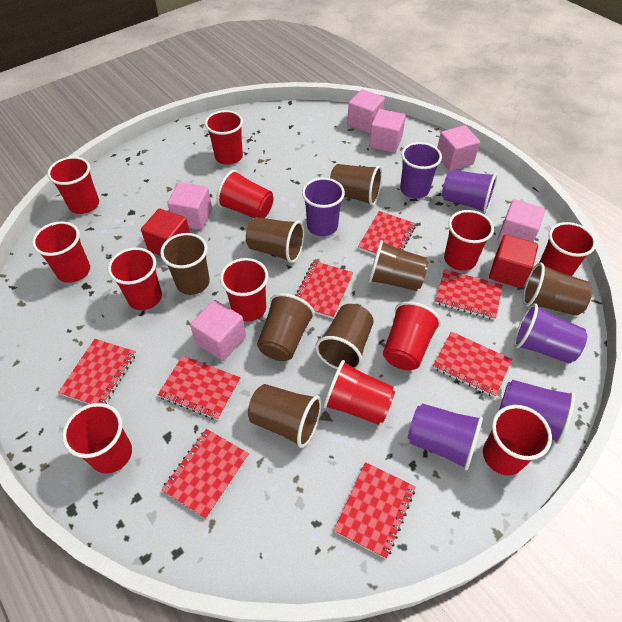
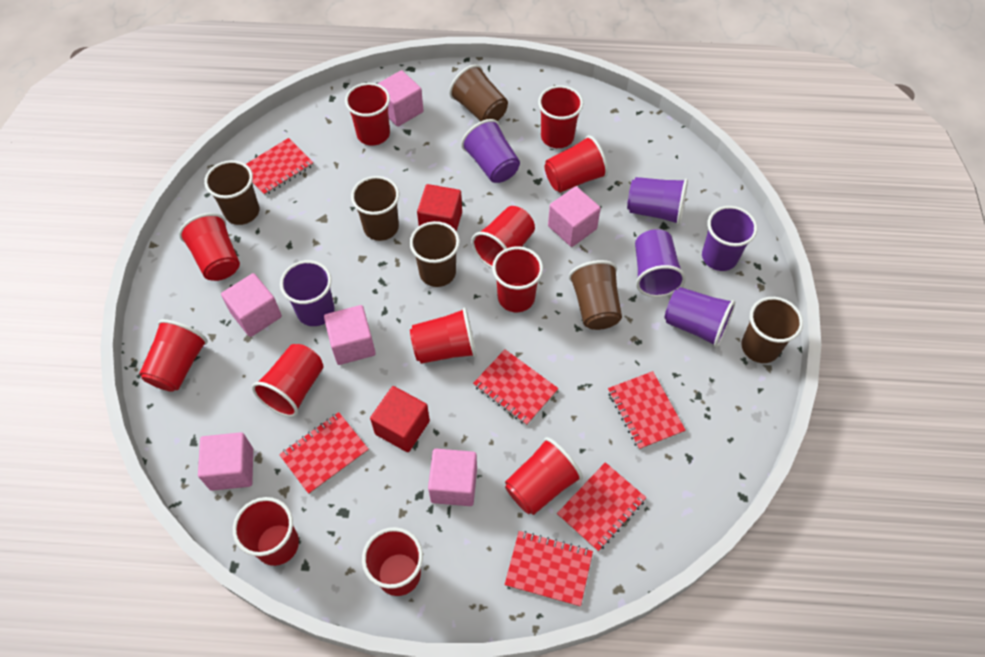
brown cup: 8 -> 6
red notebook: 8 -> 6

